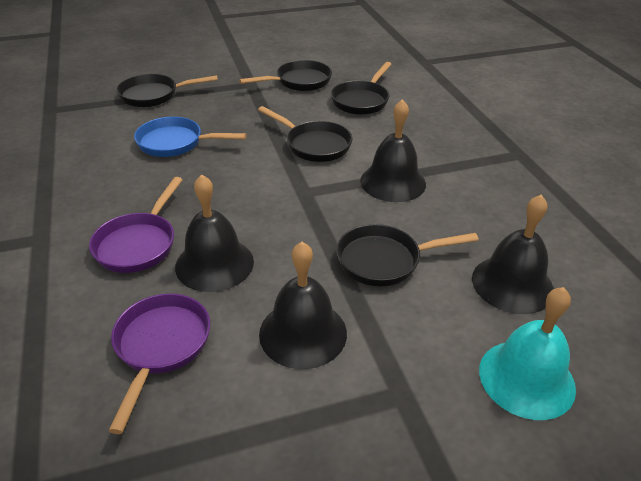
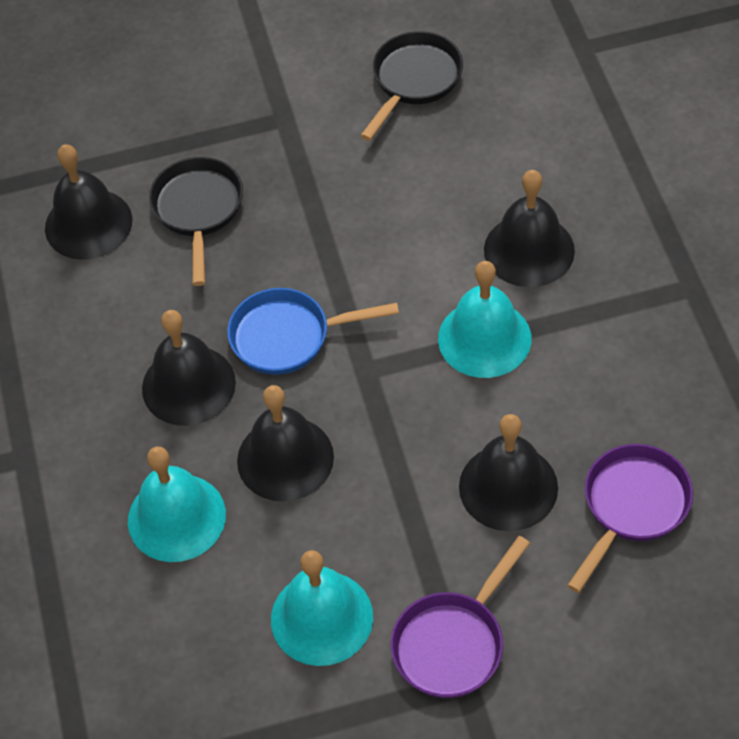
black bell: 4 -> 5
black pan: 5 -> 2
turquoise bell: 1 -> 3

